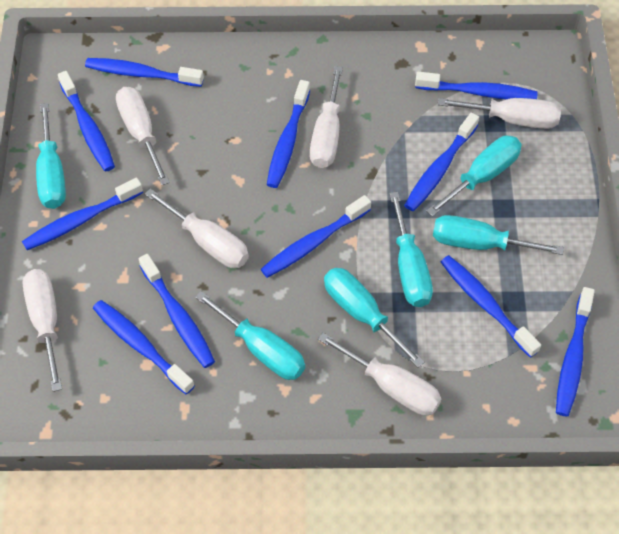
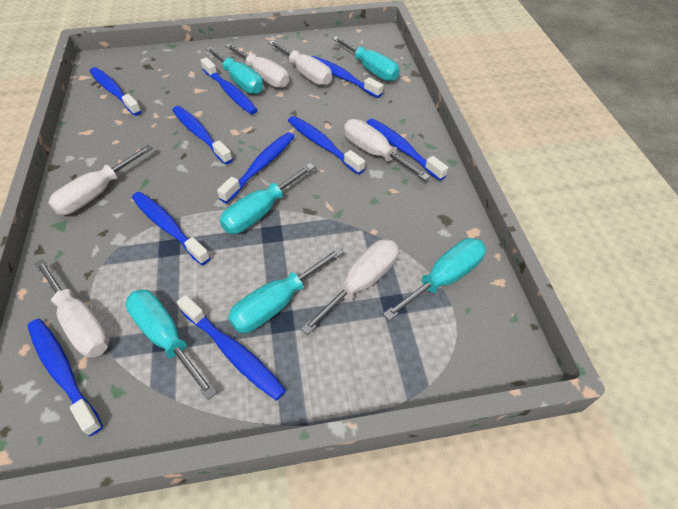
blue toothbrush: 11 -> 10

